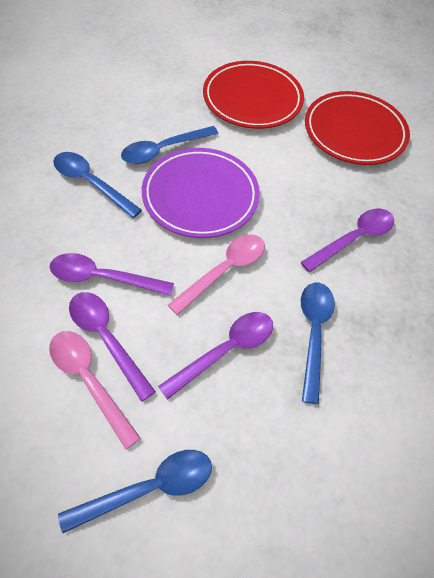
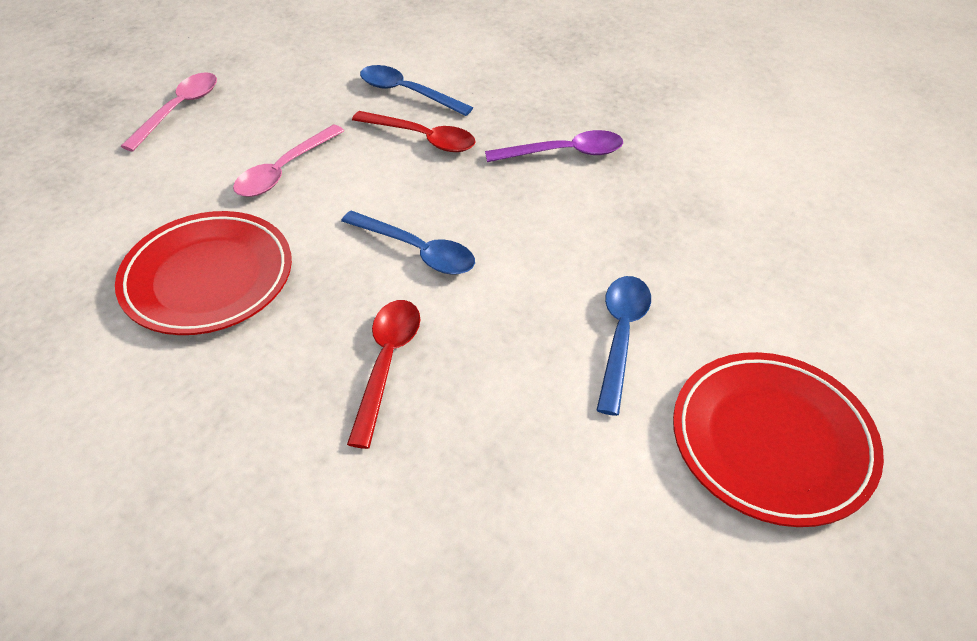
blue spoon: 4 -> 3
purple plate: 1 -> 0
purple spoon: 4 -> 1
red spoon: 0 -> 2

